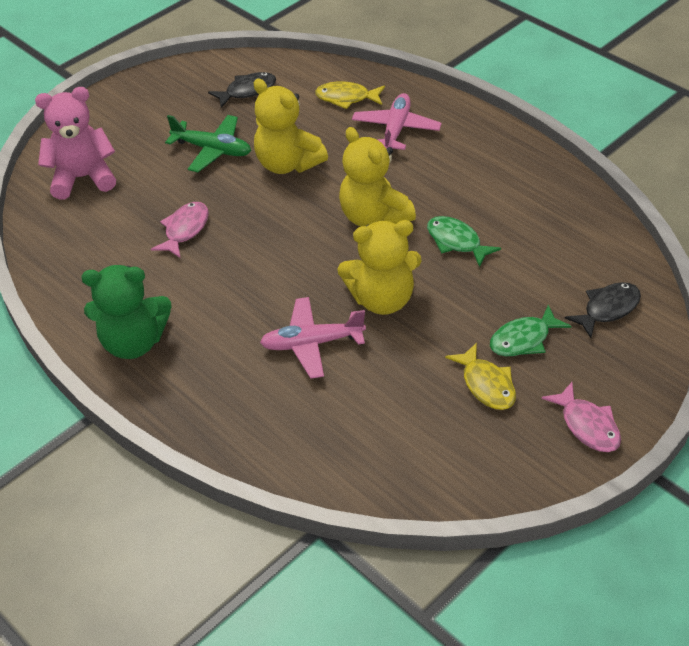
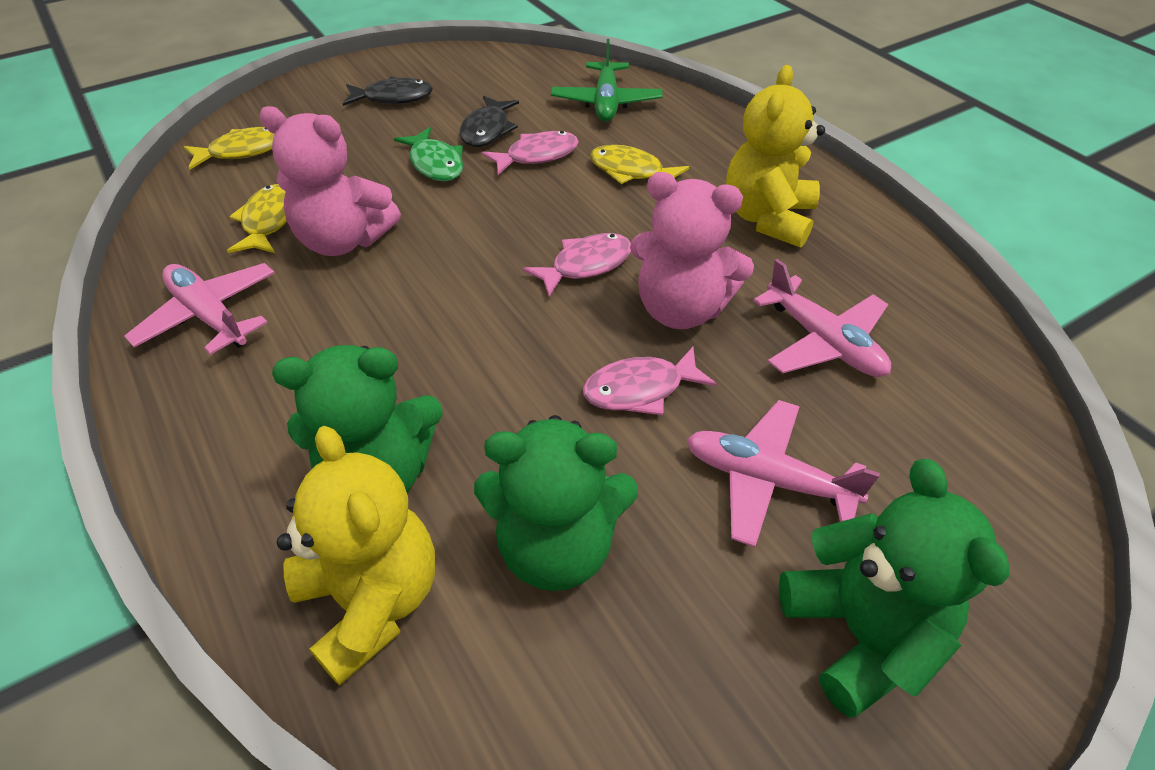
green fish: 2 -> 1
green teddy bear: 1 -> 3
pink fish: 2 -> 3
pink plane: 2 -> 3
pink teddy bear: 1 -> 2
yellow fish: 2 -> 3
yellow teddy bear: 3 -> 2

